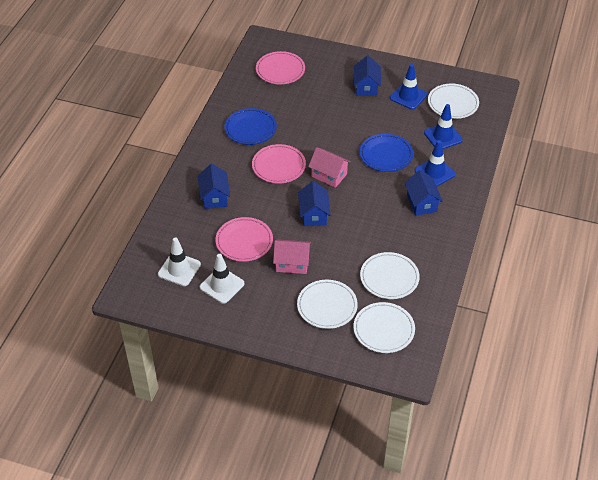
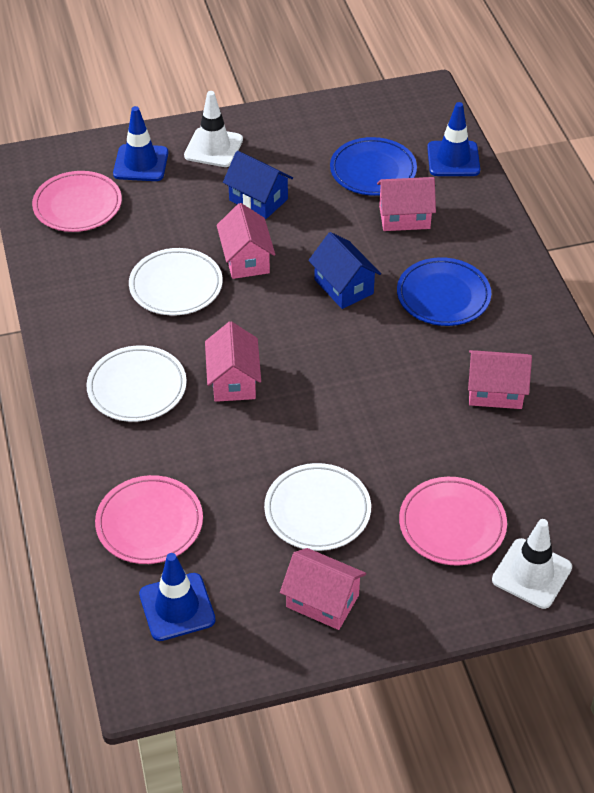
blue house: 4 -> 2
pink house: 2 -> 5
white plate: 4 -> 3

